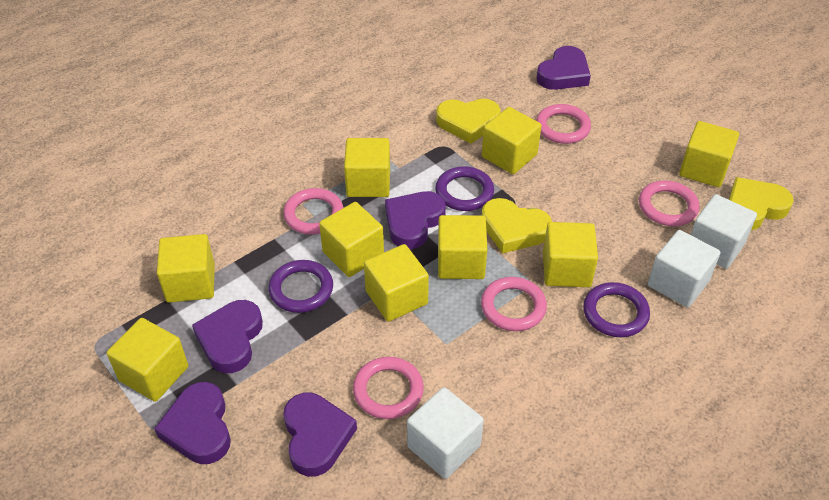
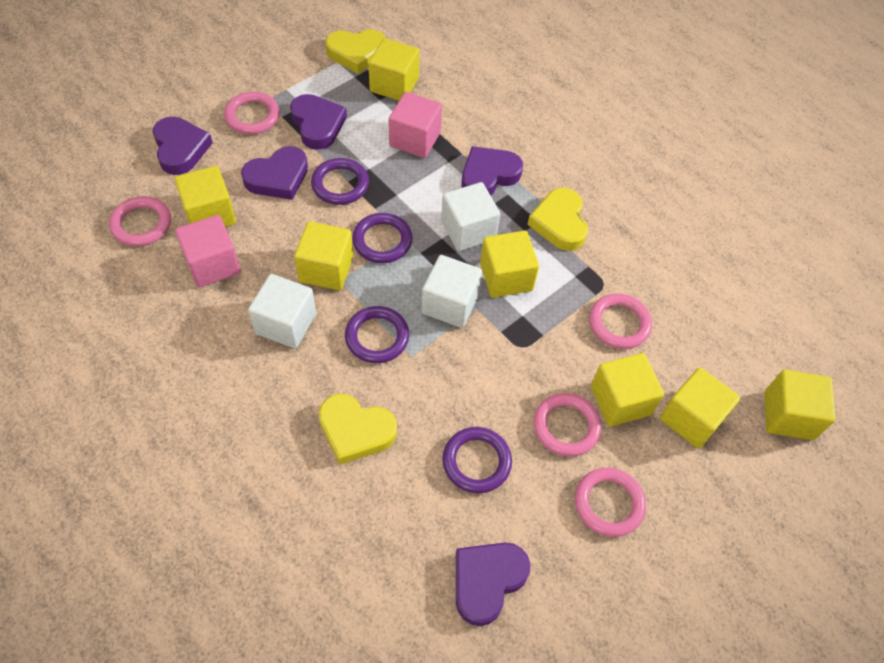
pink cube: 0 -> 2
purple ring: 3 -> 4
yellow cube: 9 -> 7

